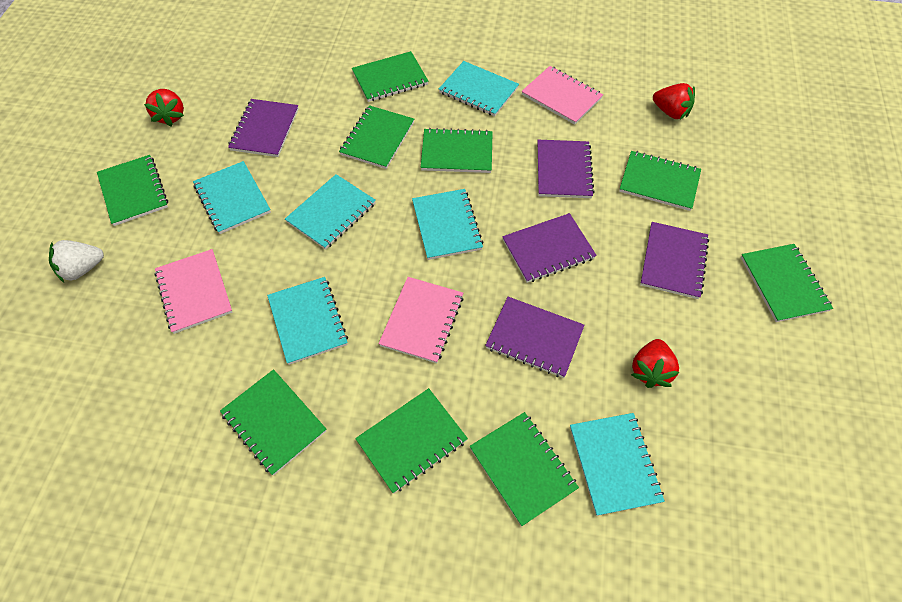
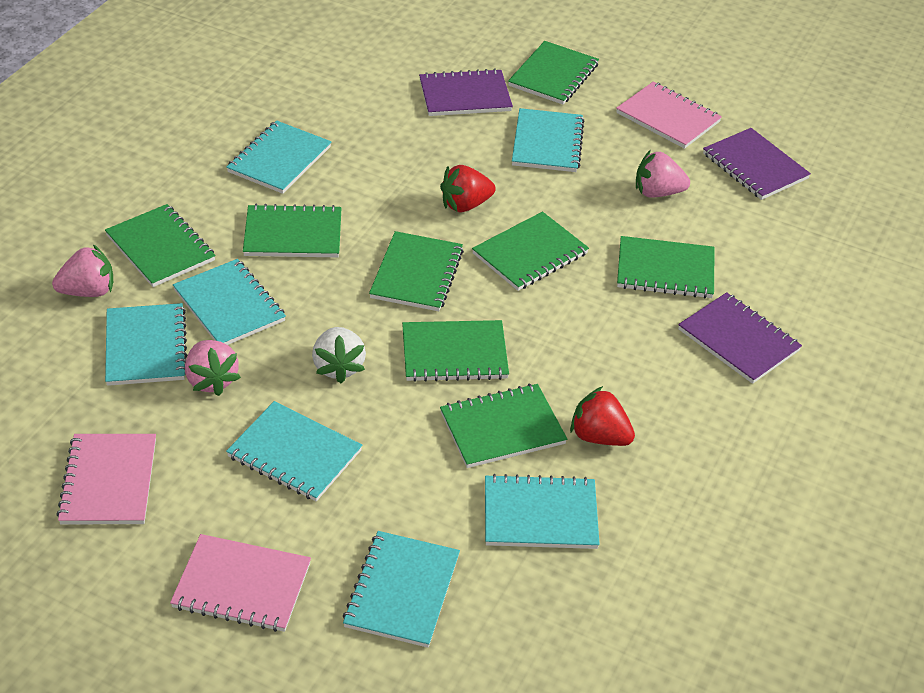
green notebook: 9 -> 8
pink strawberry: 0 -> 3
purple notebook: 5 -> 3
red strawberry: 3 -> 2
turquoise notebook: 6 -> 7

